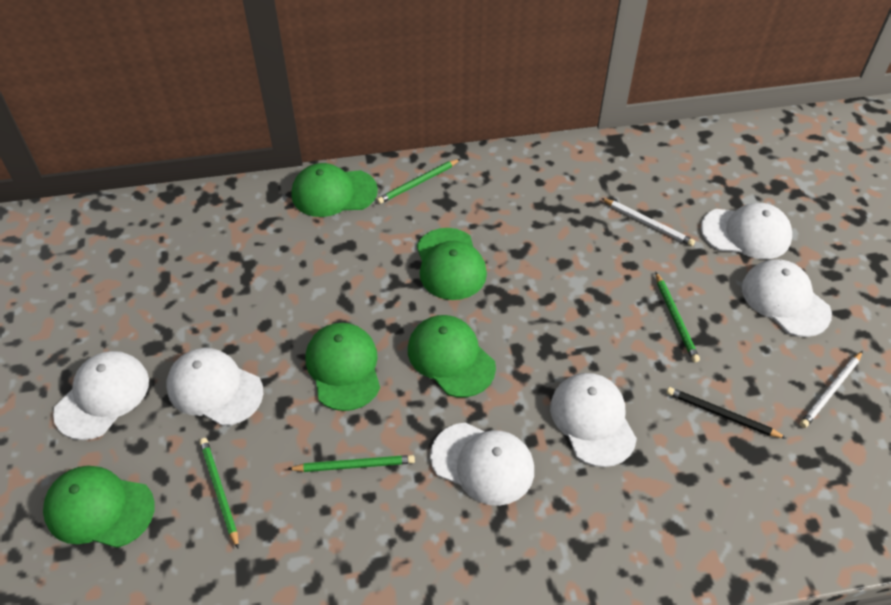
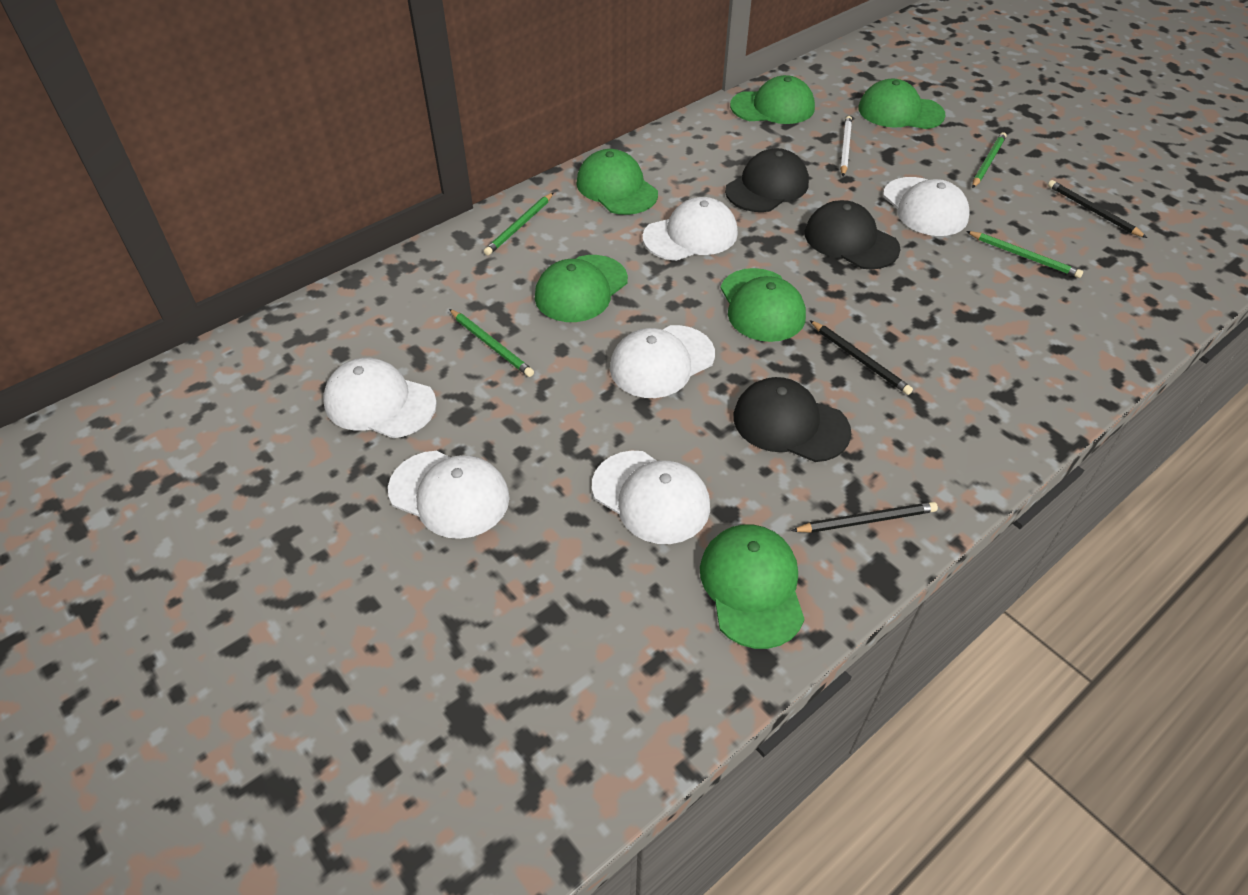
black cap: 0 -> 3
black pencil: 1 -> 3
green cap: 5 -> 6
white pencil: 2 -> 1

